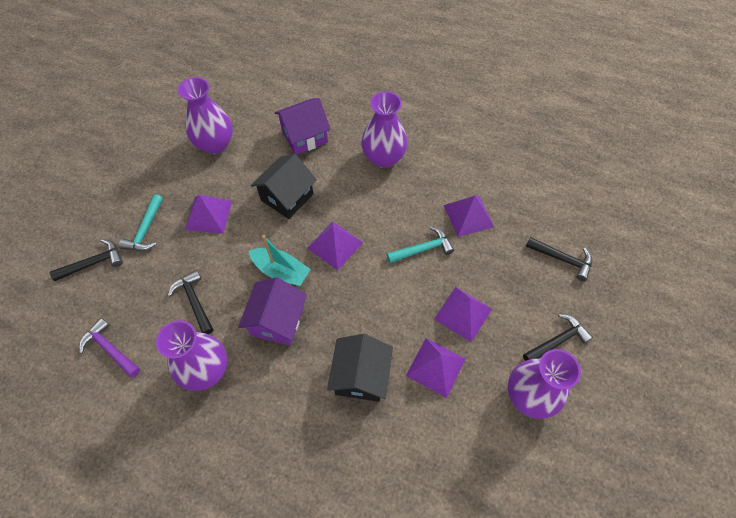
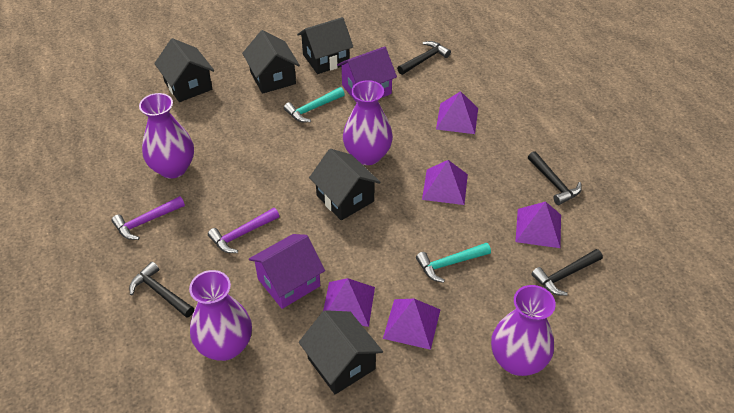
black house: 2 -> 5
purple hammer: 1 -> 2
turquoise boat: 1 -> 0

